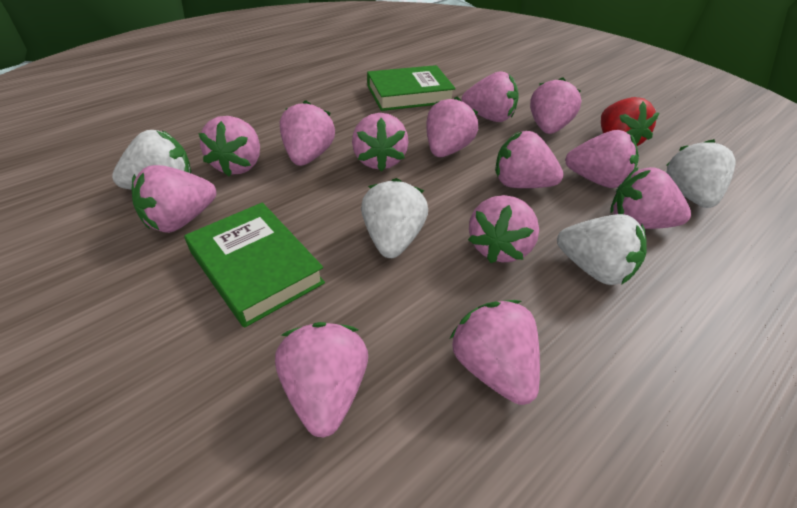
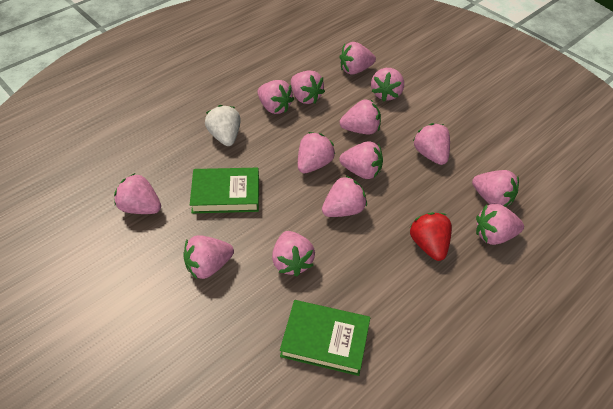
pink strawberry: 13 -> 14
white strawberry: 4 -> 1

